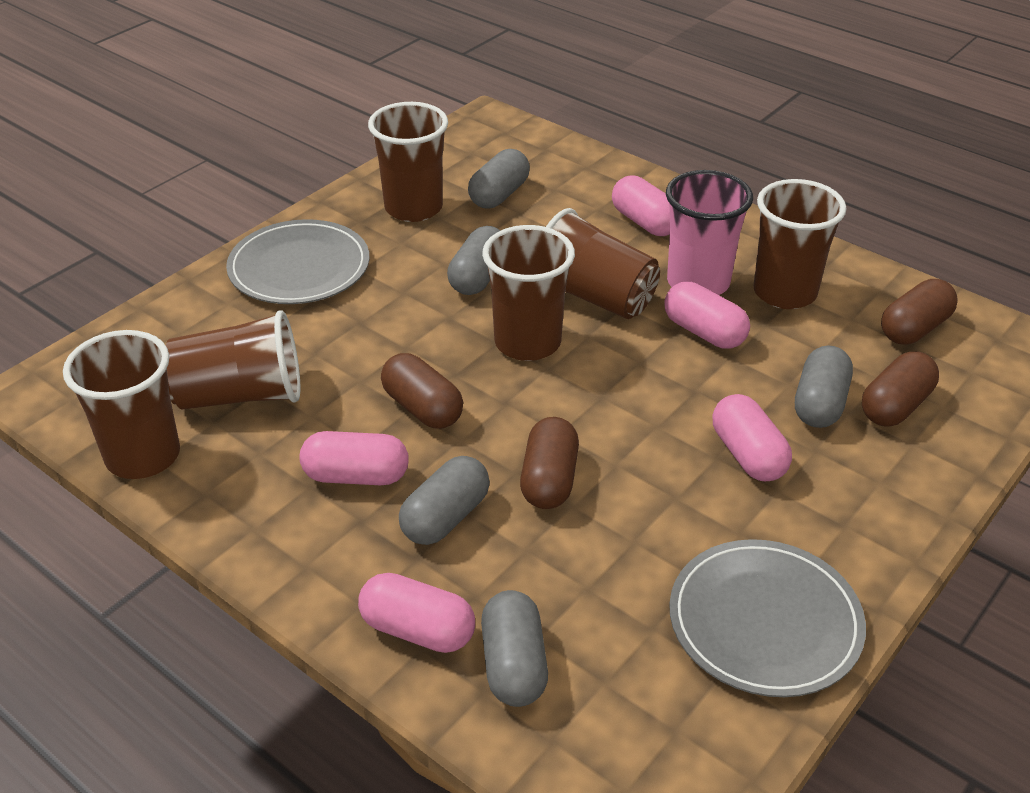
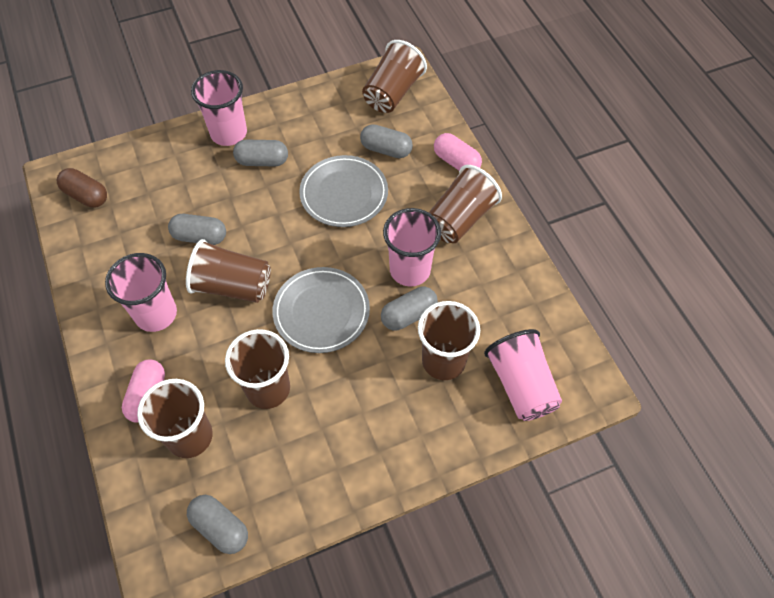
brown capsule: 4 -> 1
pink capsule: 5 -> 2
pink cup: 1 -> 4

